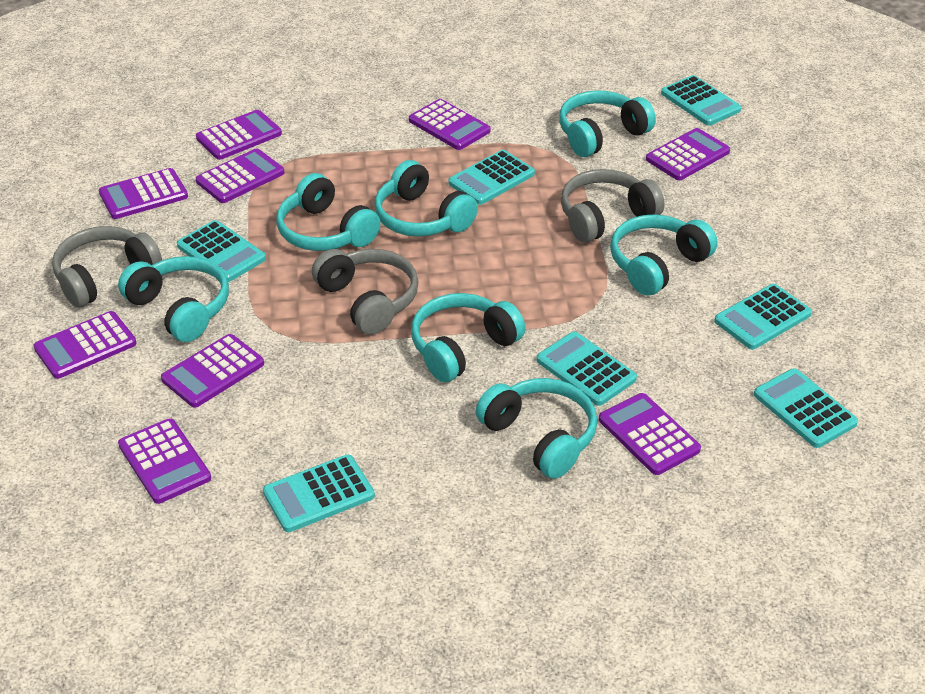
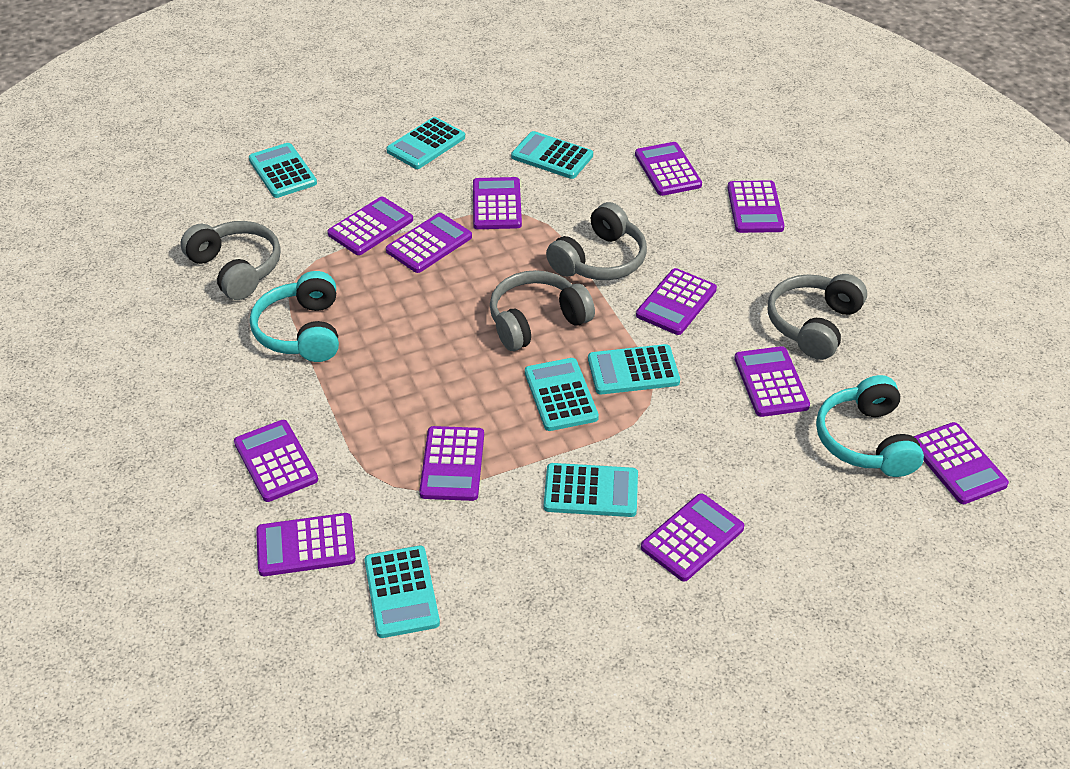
grey headphones: 3 -> 4
purple calculator: 9 -> 12
turquoise headphones: 7 -> 2

